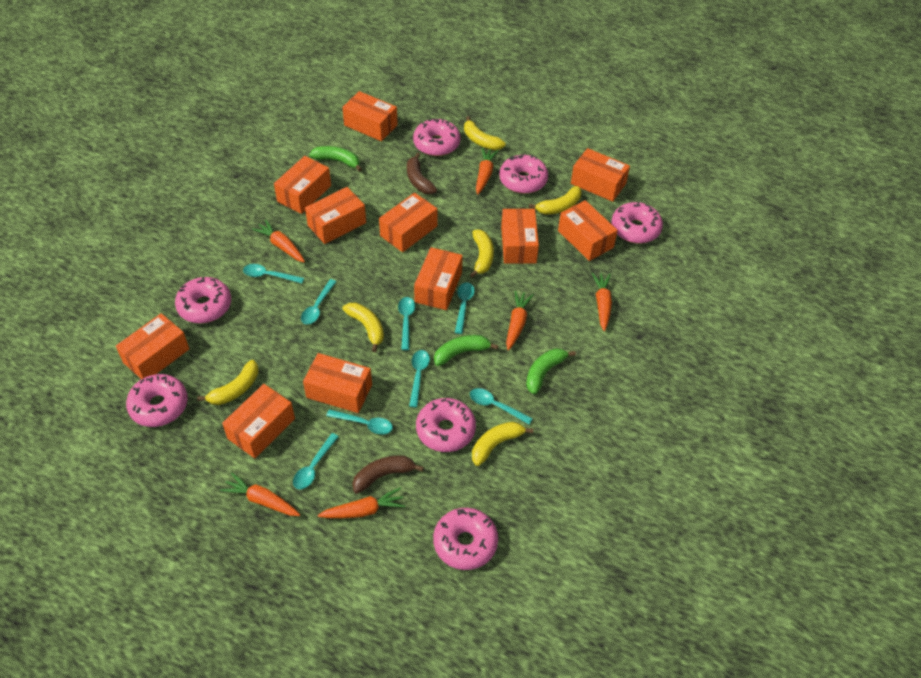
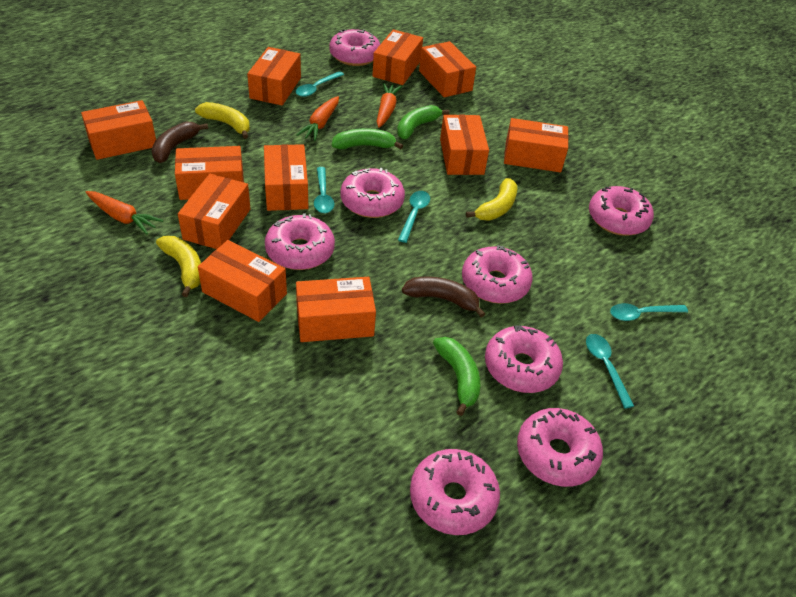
orange carrot: 6 -> 3
pink donut: 7 -> 8
turquoise spoon: 8 -> 5
yellow banana: 6 -> 3

